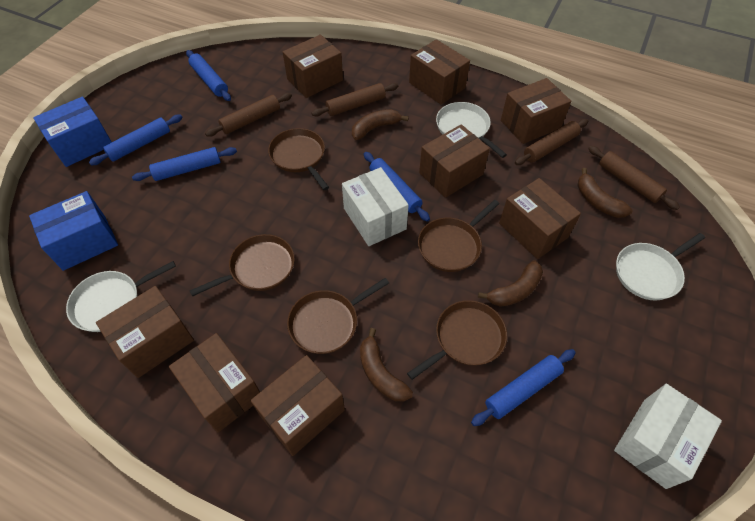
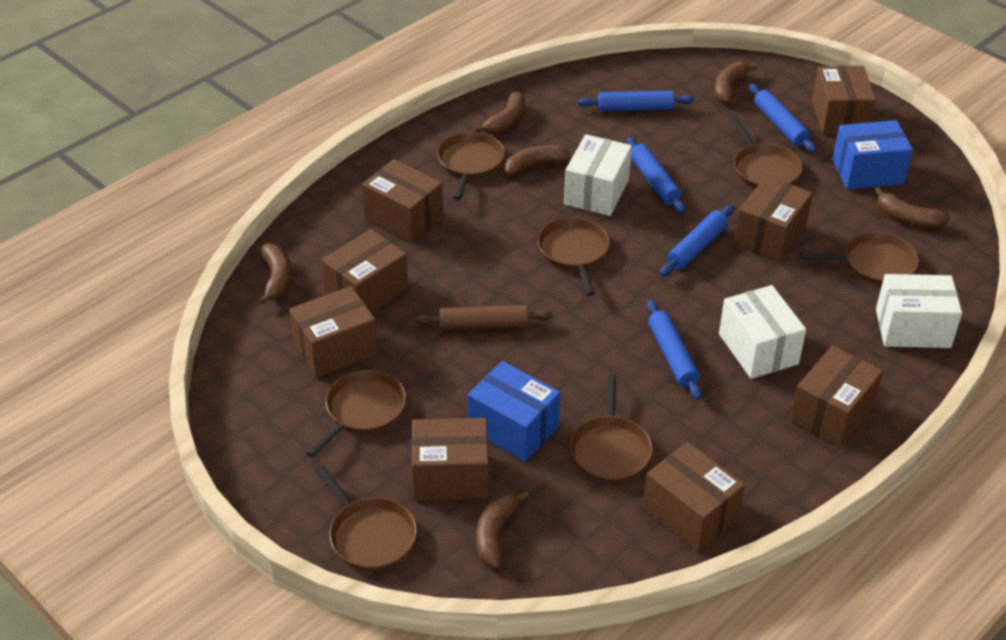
brown banana: 4 -> 6
brown pan: 5 -> 7
brown rolling pin: 4 -> 1
white box: 2 -> 3
white pan: 3 -> 0

